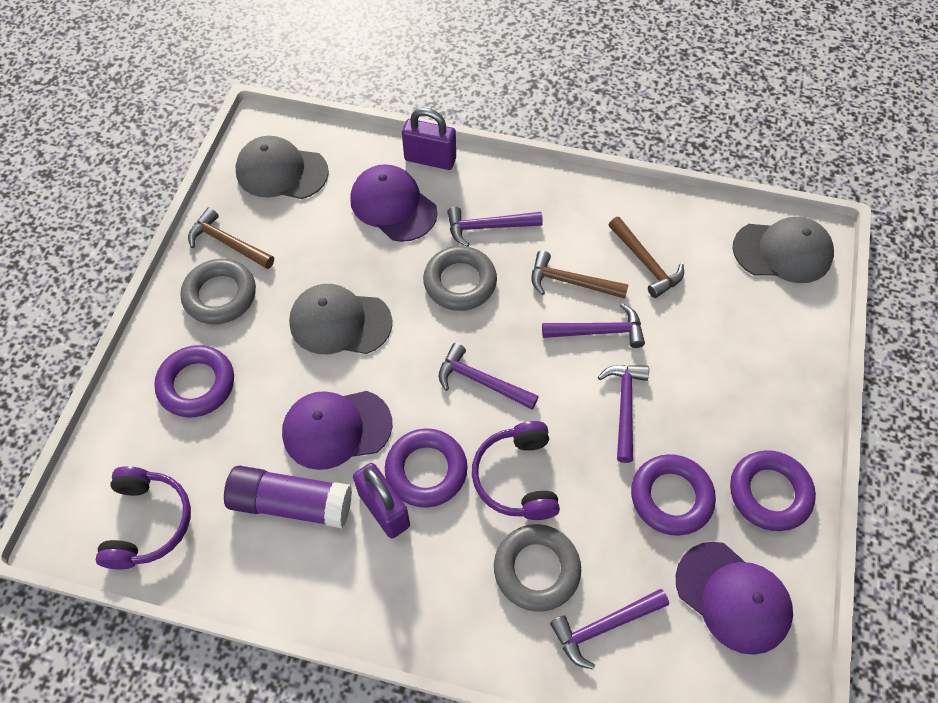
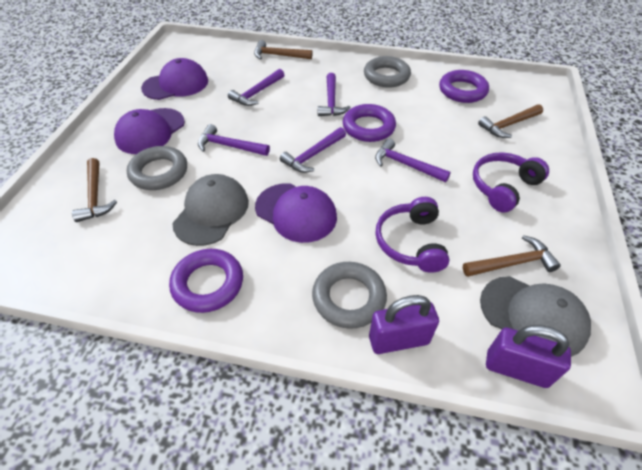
brown hammer: 3 -> 4
grey cap: 3 -> 2
purple glue stick: 1 -> 0
purple ring: 4 -> 3

